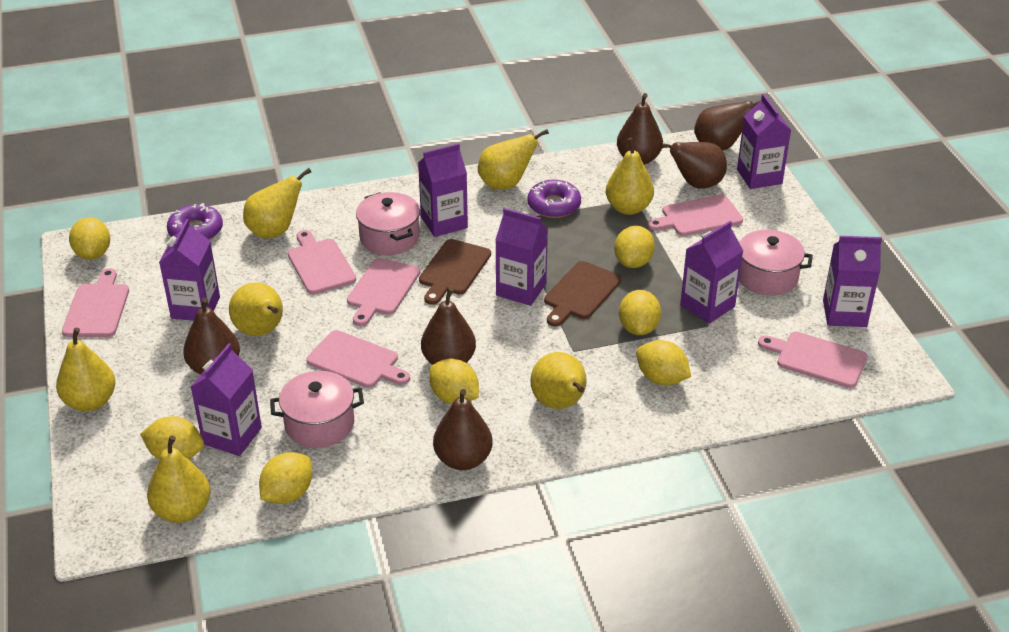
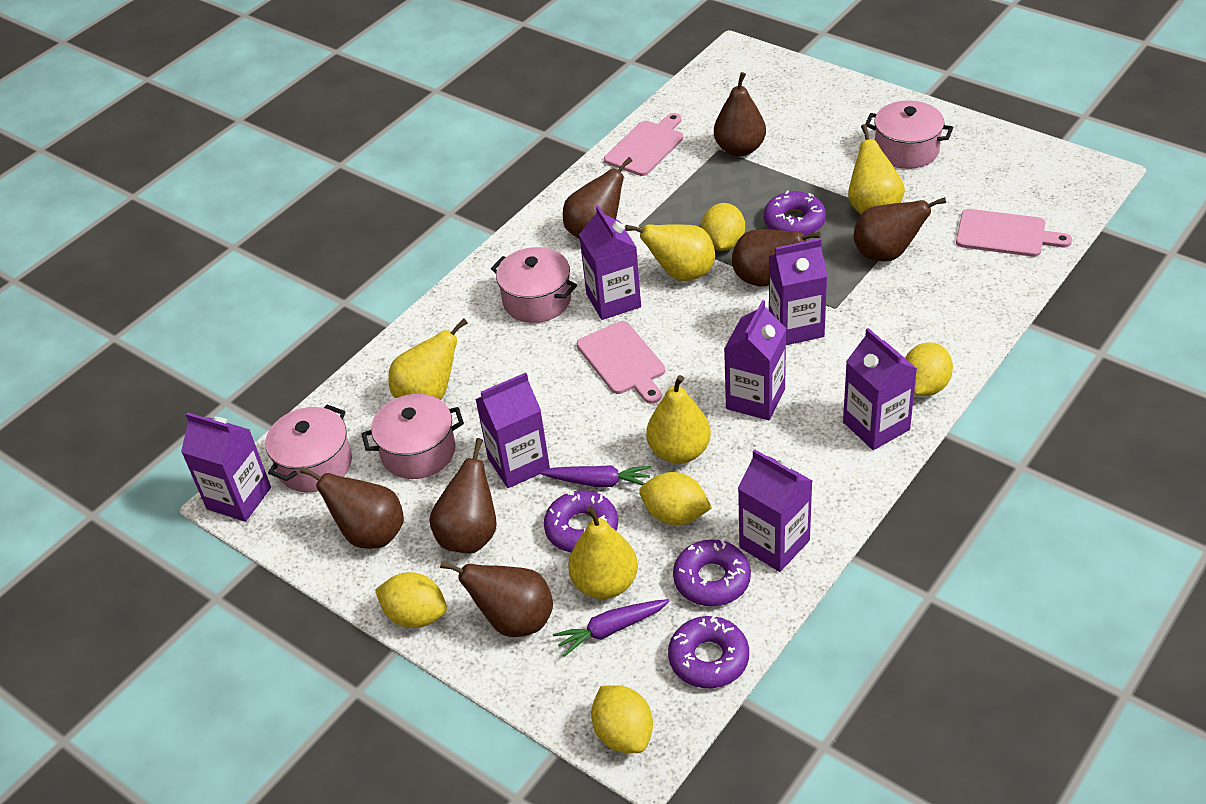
brown cutting board: 2 -> 0
brown pear: 6 -> 7
pink cutting board: 6 -> 3
pink pot: 3 -> 4
purple carrot: 0 -> 2
purple donut: 2 -> 4
yellow lemon: 7 -> 5
yellow pear: 7 -> 5

